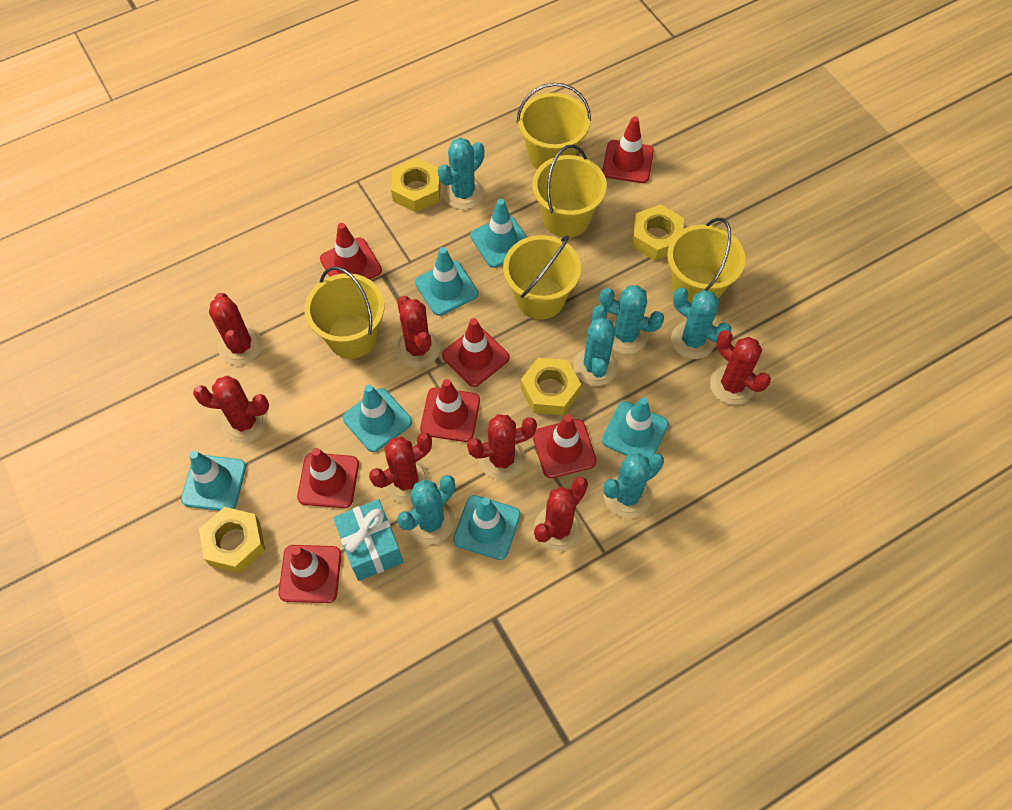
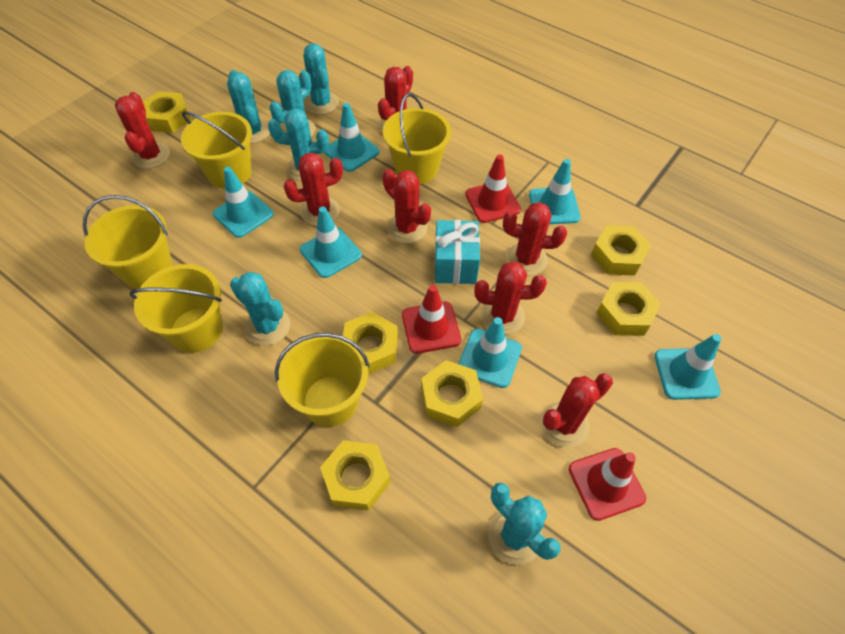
red traffic cone: 7 -> 3
yellow nut: 4 -> 6

